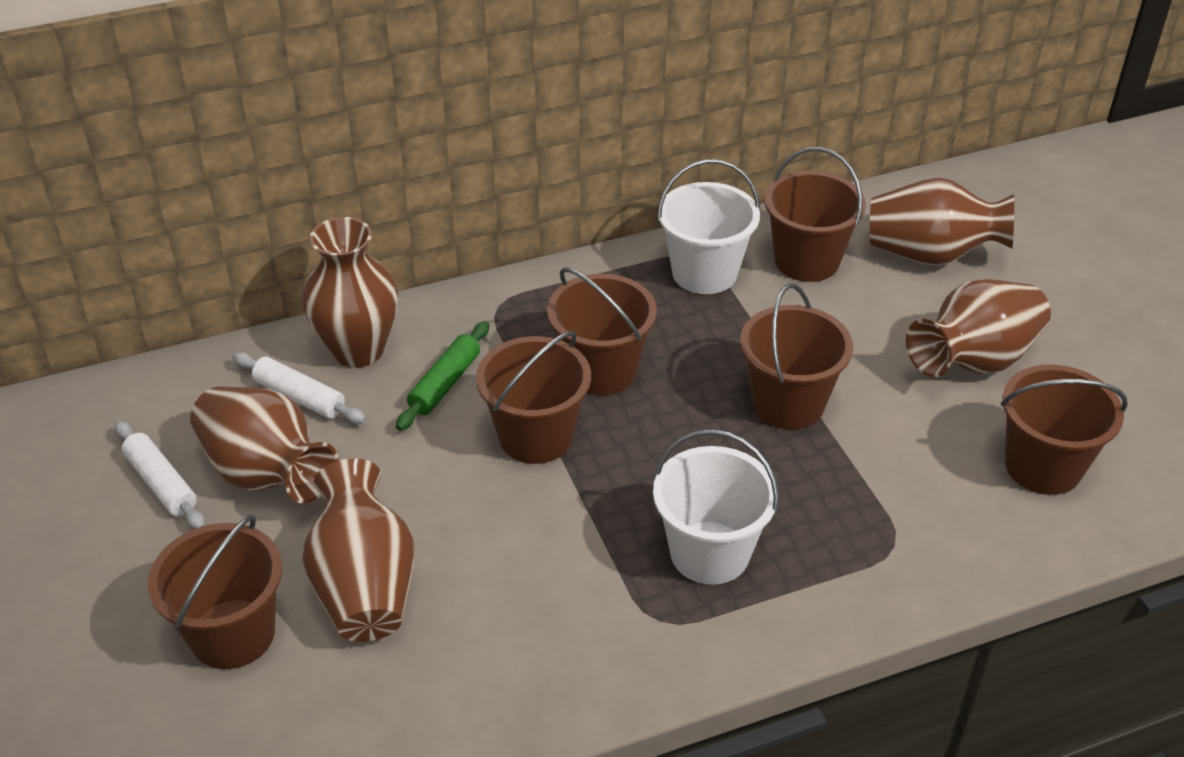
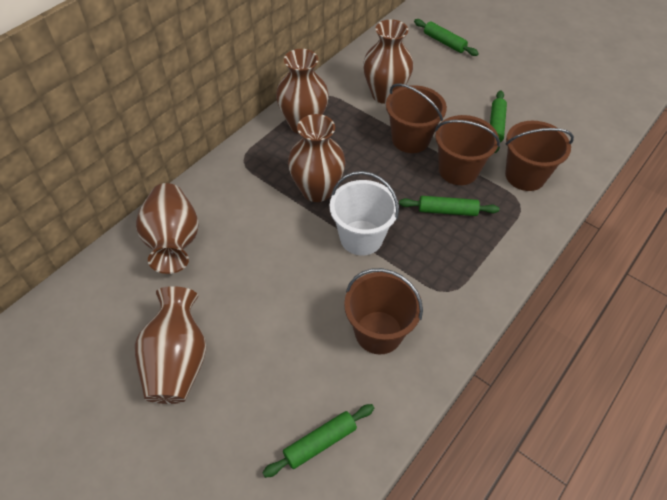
brown bucket: 6 -> 4
green rolling pin: 1 -> 4
white bucket: 2 -> 1
white rolling pin: 2 -> 0

